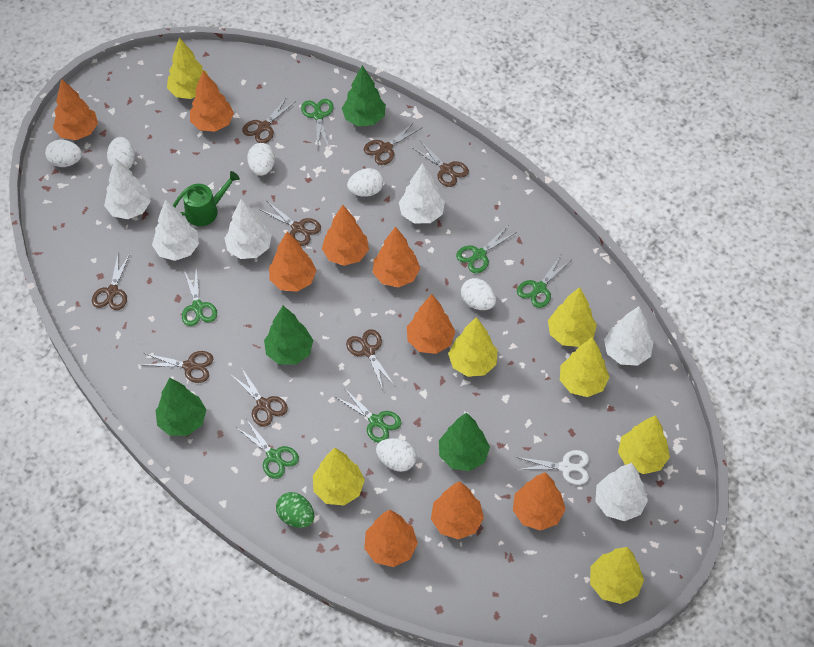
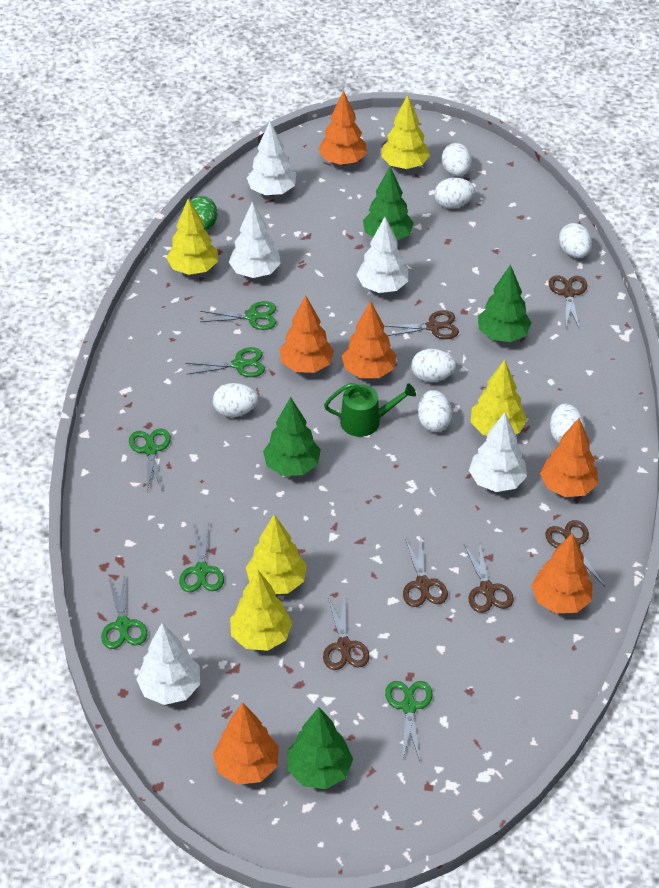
brown scissors: 8 -> 6
orange tree: 9 -> 6
white egg: 6 -> 7
white scissors: 1 -> 0
white tree: 6 -> 5
yellow tree: 7 -> 5

